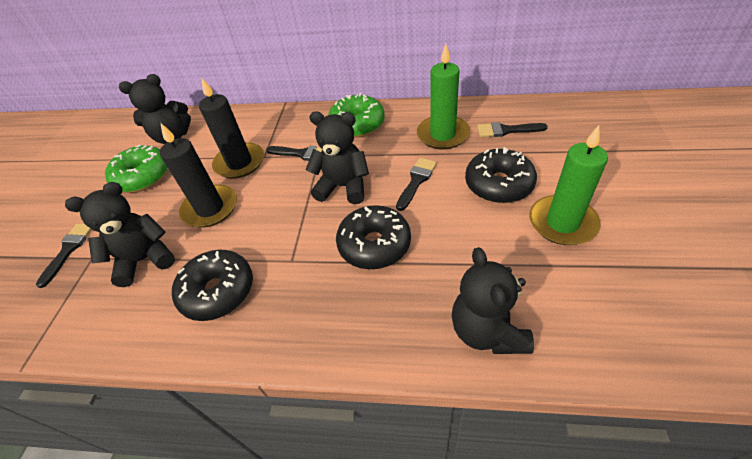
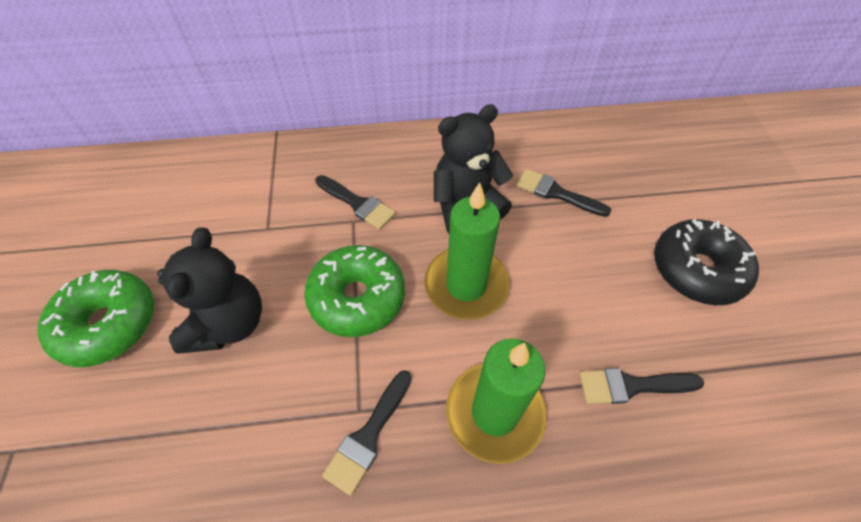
black candle: 2 -> 0
black donut: 3 -> 1
black teddy bear: 4 -> 2

